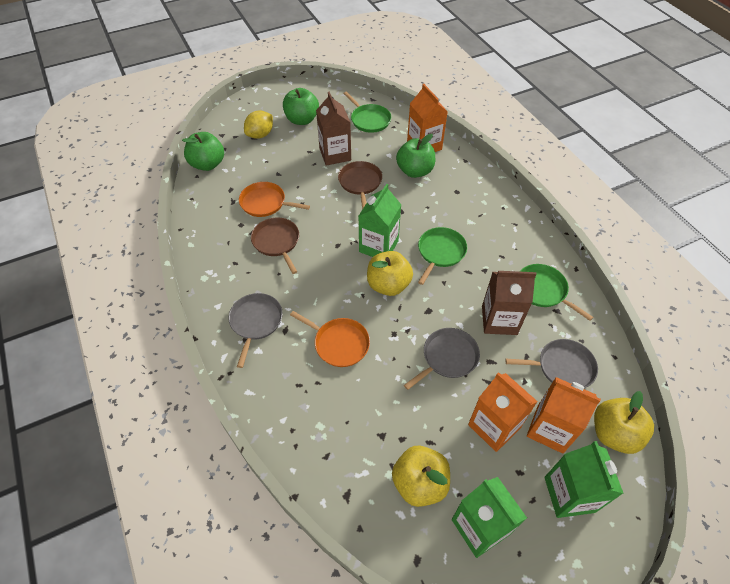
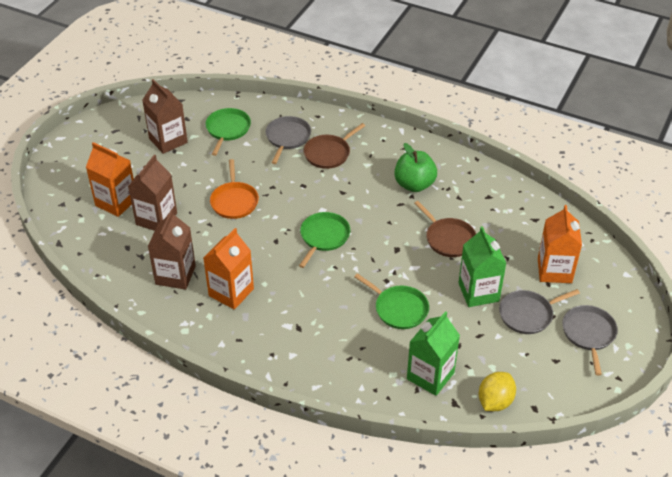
brown carton: 2 -> 3
green apple: 3 -> 1
green carton: 3 -> 2
orange pan: 2 -> 1
yellow apple: 3 -> 0

